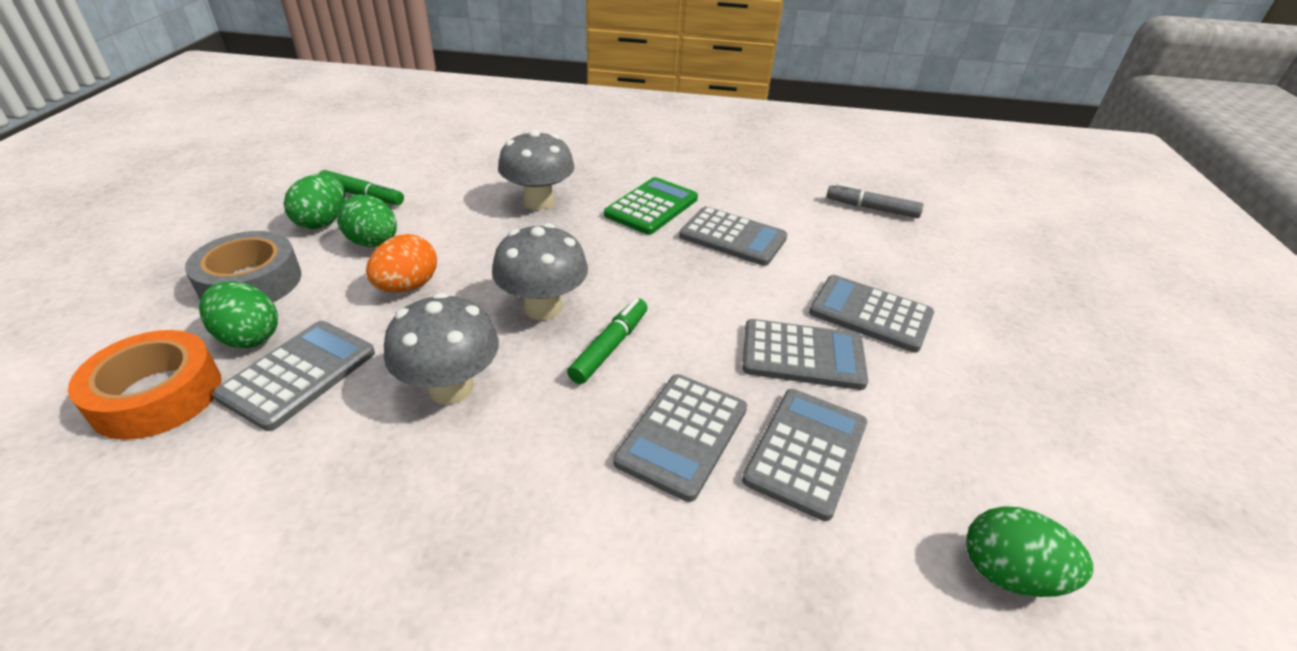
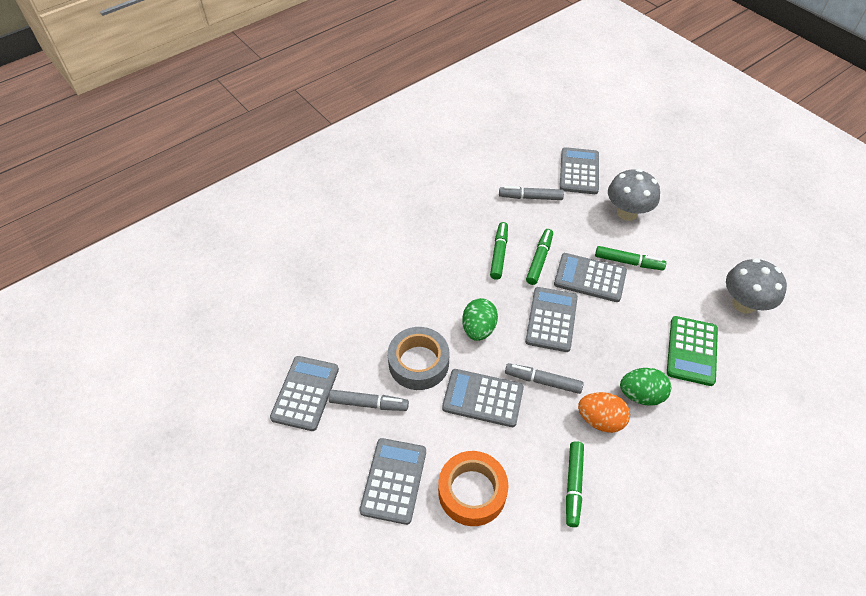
green egg: 4 -> 2
green marker: 2 -> 4
grey marker: 1 -> 3
grey mushroom: 3 -> 2

